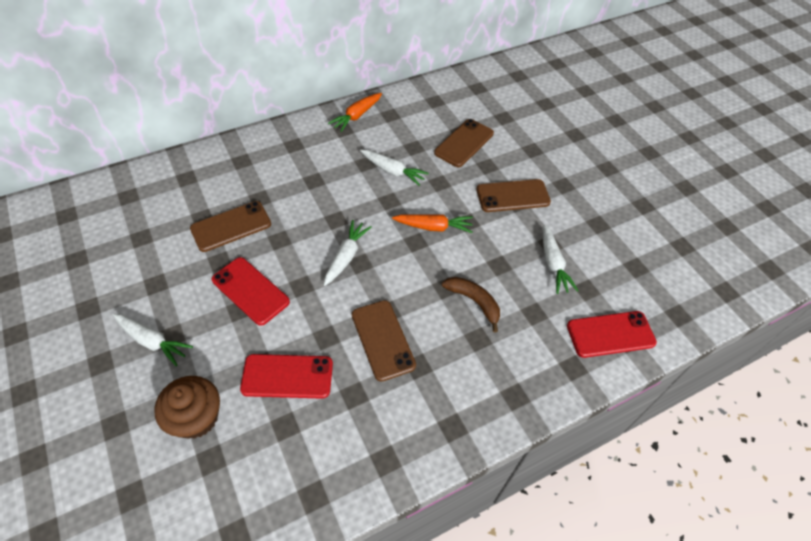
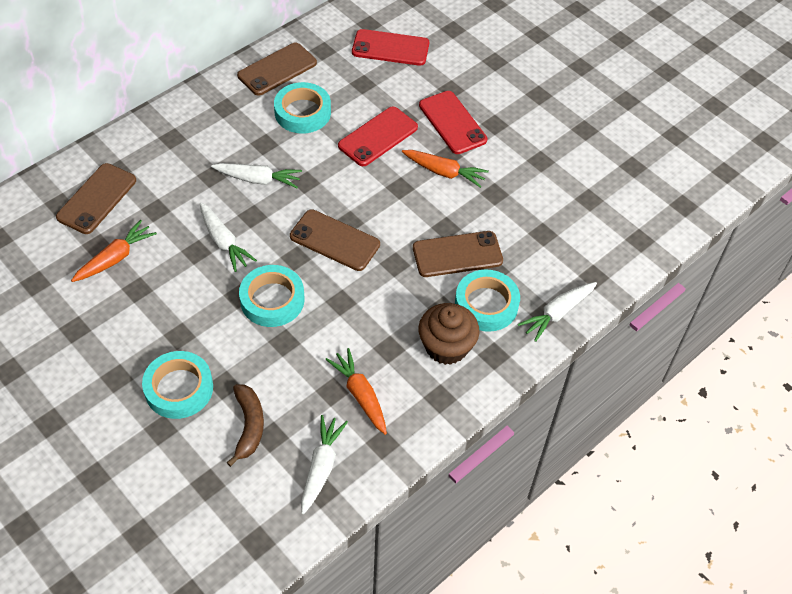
orange carrot: 2 -> 3
turquoise tape: 0 -> 4

